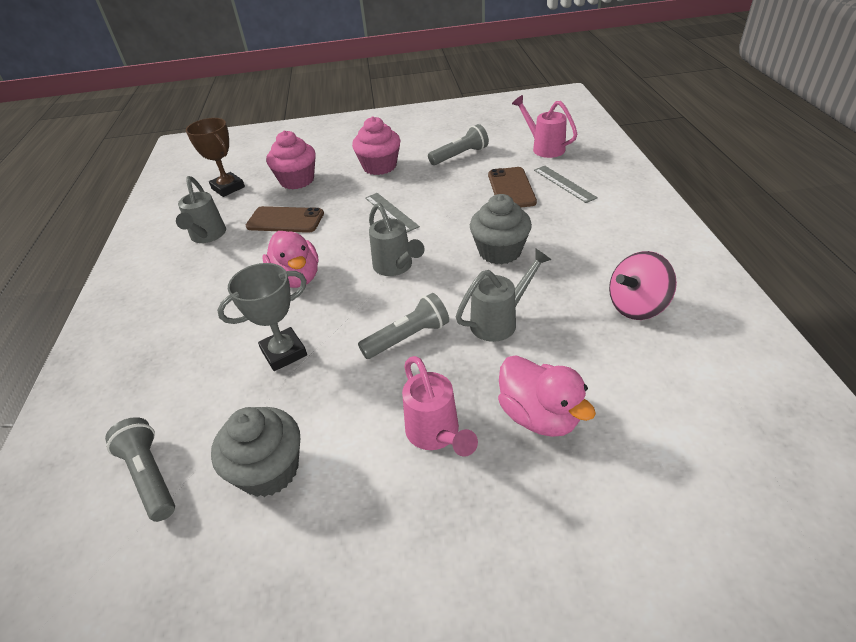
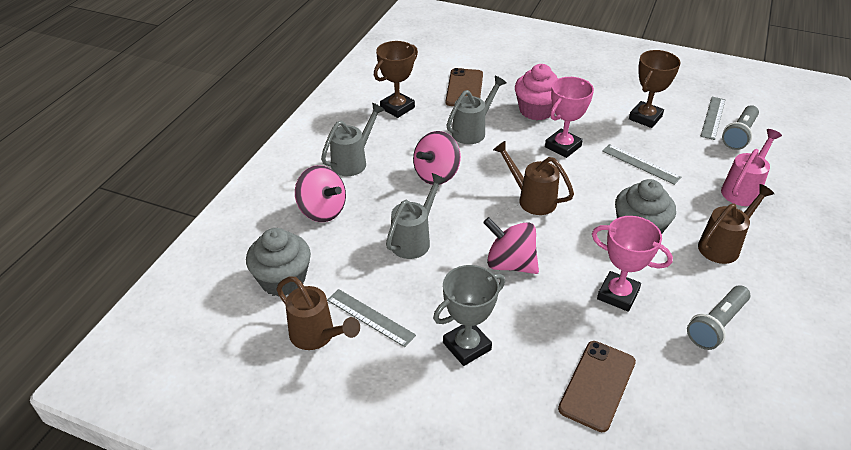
brown trophy: 1 -> 2
brown watering can: 0 -> 3
grey flashlight: 3 -> 2
grey ruler: 2 -> 3
pink cupcake: 2 -> 1
pink duck: 2 -> 0
pink spinning top: 1 -> 3
pink trophy: 0 -> 2
pink watering can: 2 -> 1

